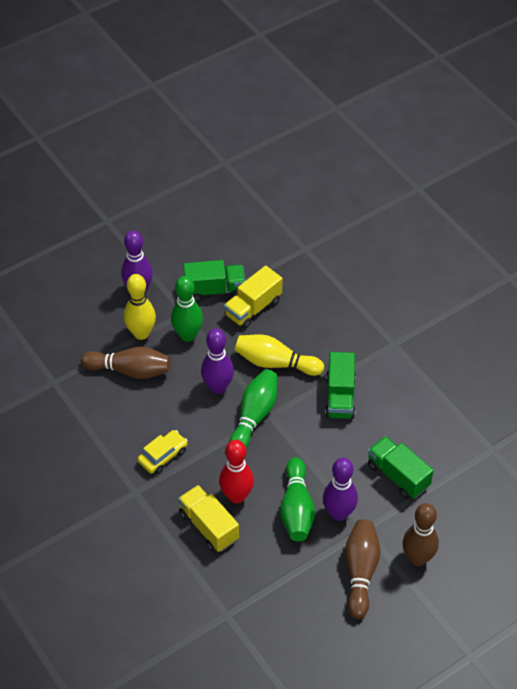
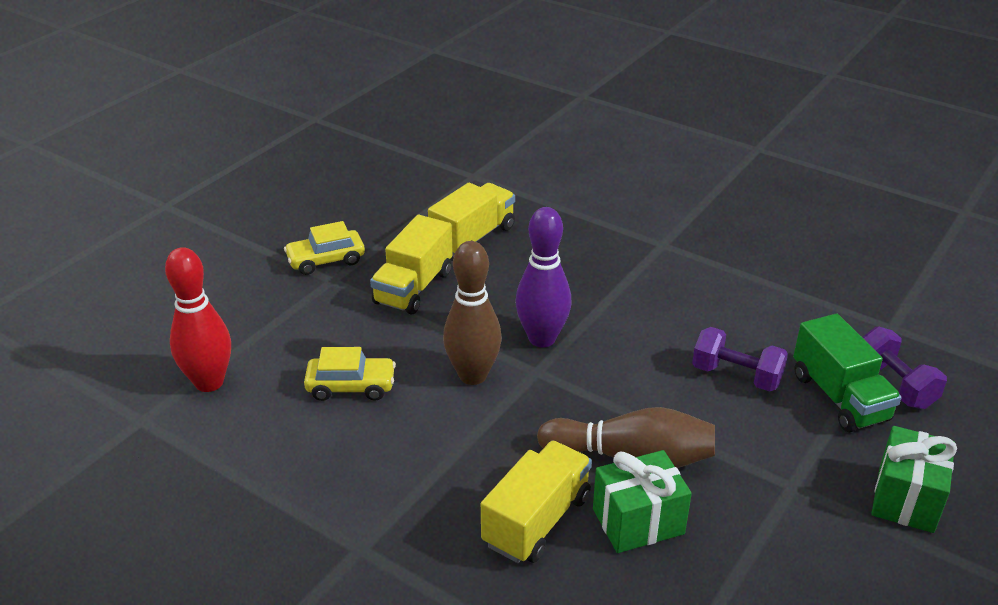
brown bowling pin: 3 -> 2
green bowling pin: 3 -> 0
green gift: 0 -> 2
green truck: 3 -> 1
purple bowling pin: 3 -> 1
purple dumbbell: 0 -> 2
yellow bowling pin: 2 -> 0
yellow car: 1 -> 2
yellow truck: 2 -> 3

